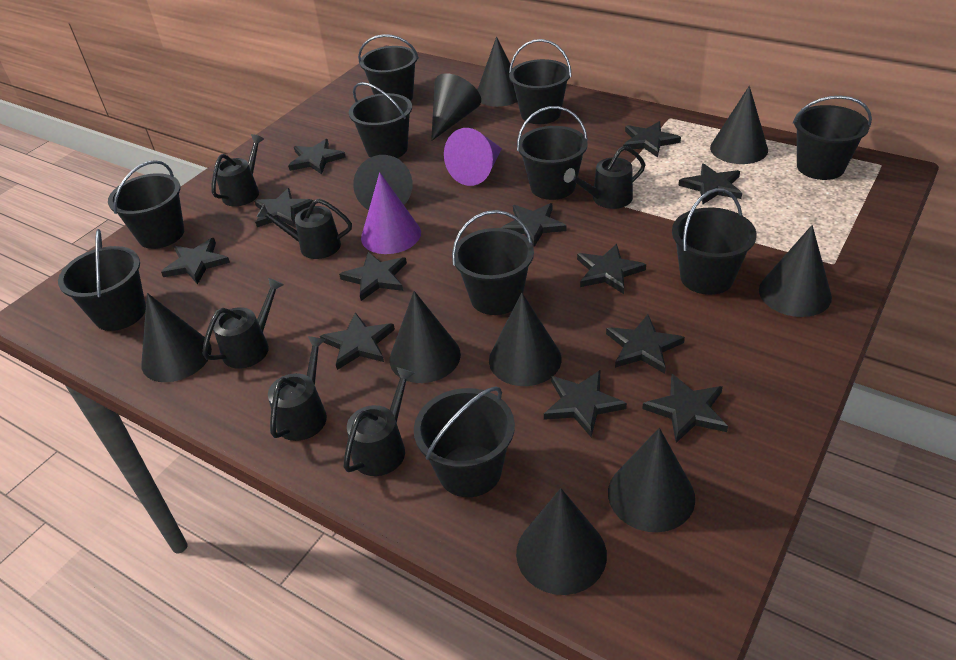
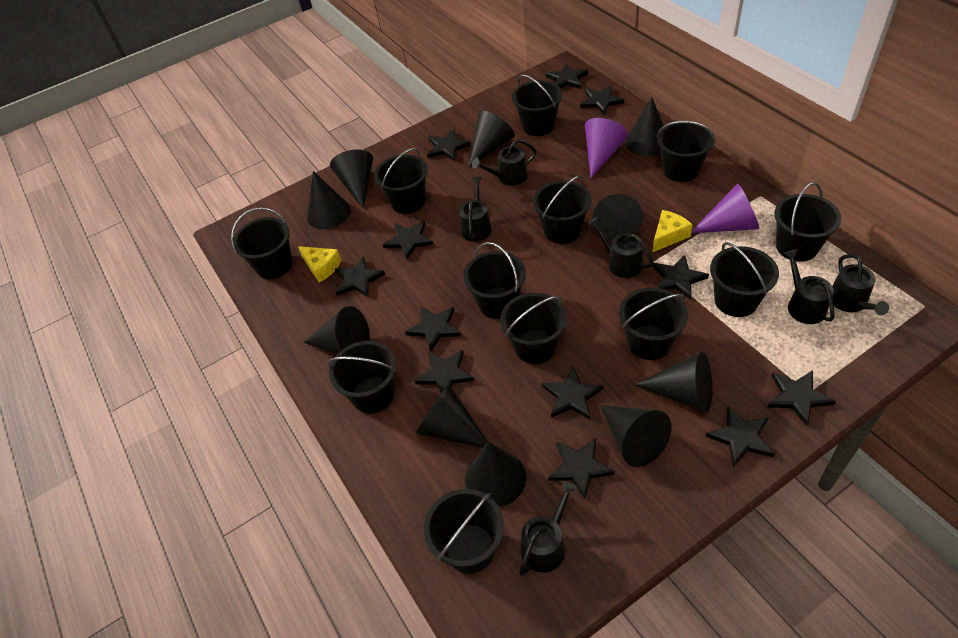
black bucket: 10 -> 12
yellow cheese: 0 -> 2

